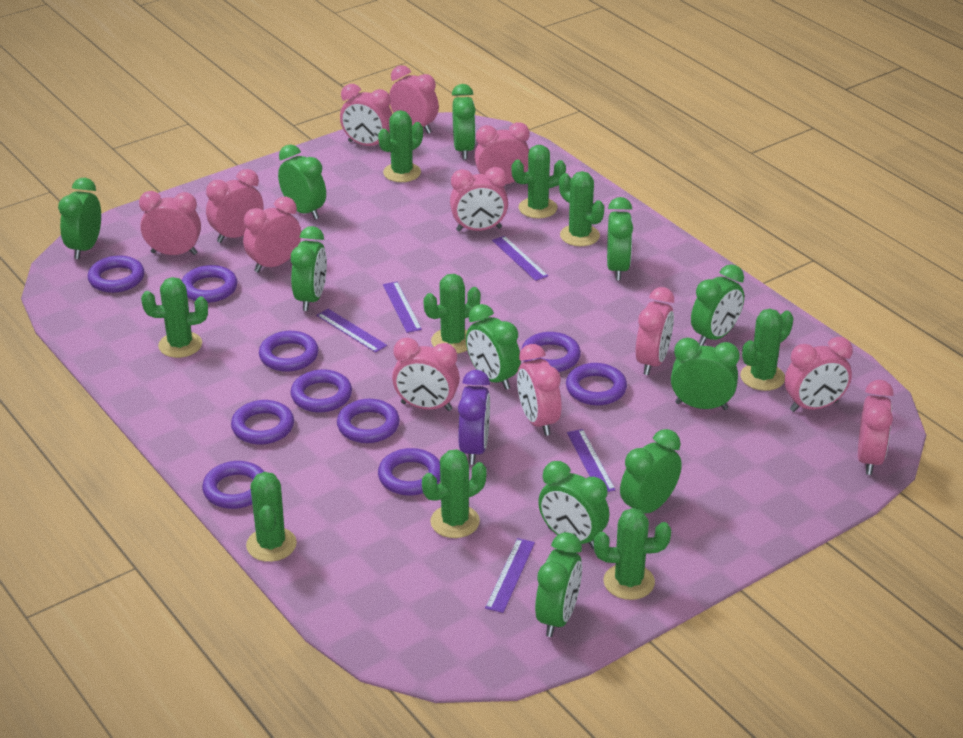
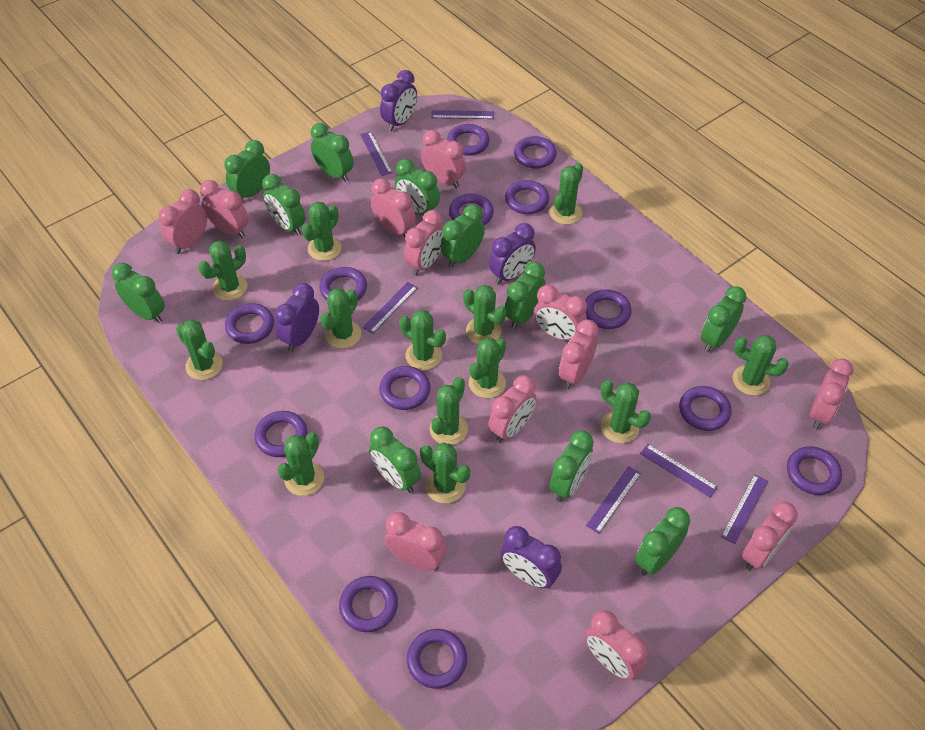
green cactus: 9 -> 13
purple clock: 1 -> 4
purple ring: 10 -> 13
purple ruler: 5 -> 6

